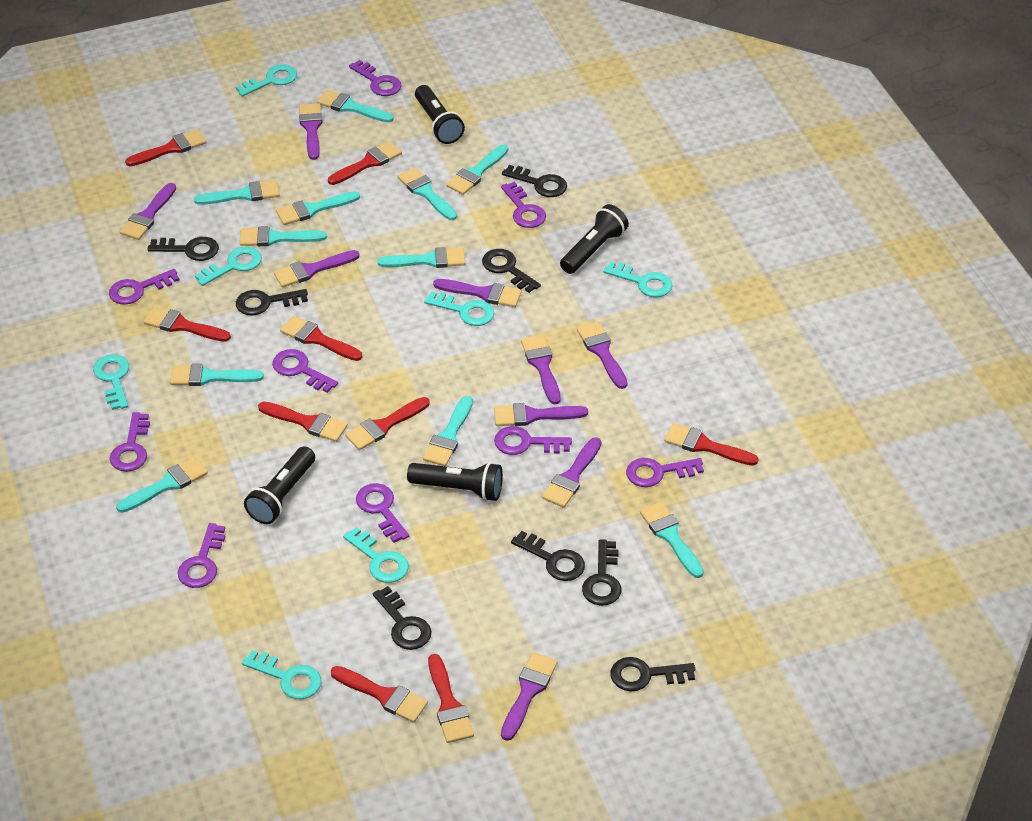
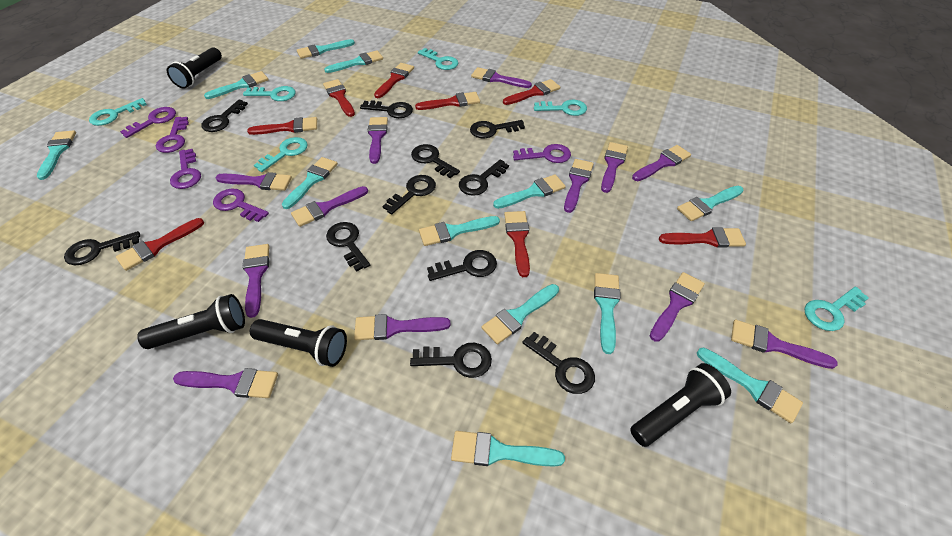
black key: 8 -> 11
purple brush: 9 -> 12
purple key: 9 -> 5
red brush: 9 -> 8
turquoise brush: 11 -> 12
turquoise key: 7 -> 6

